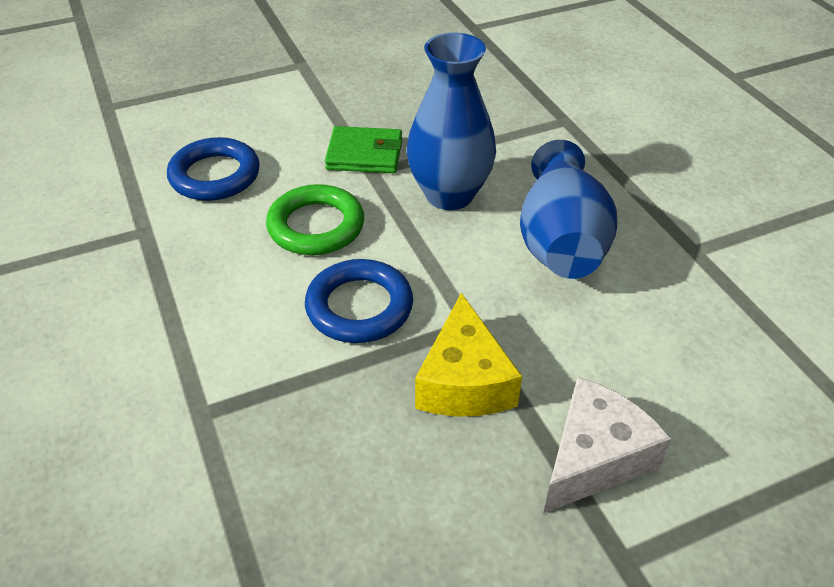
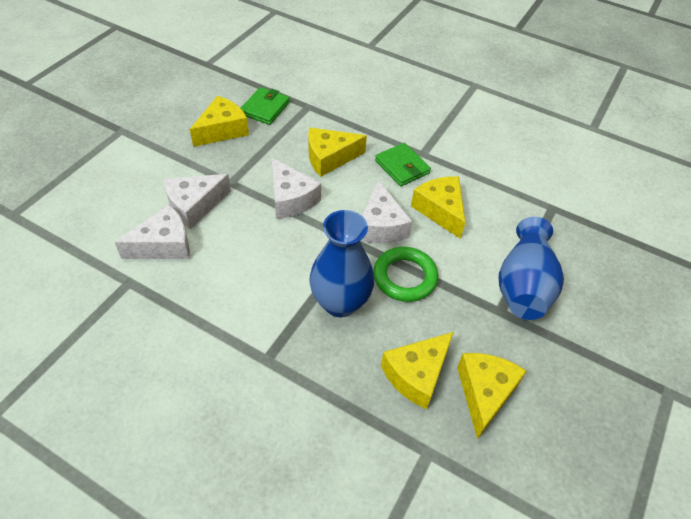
blue ring: 2 -> 0
green wallet: 1 -> 2
white cheese: 1 -> 4
yellow cheese: 1 -> 5

